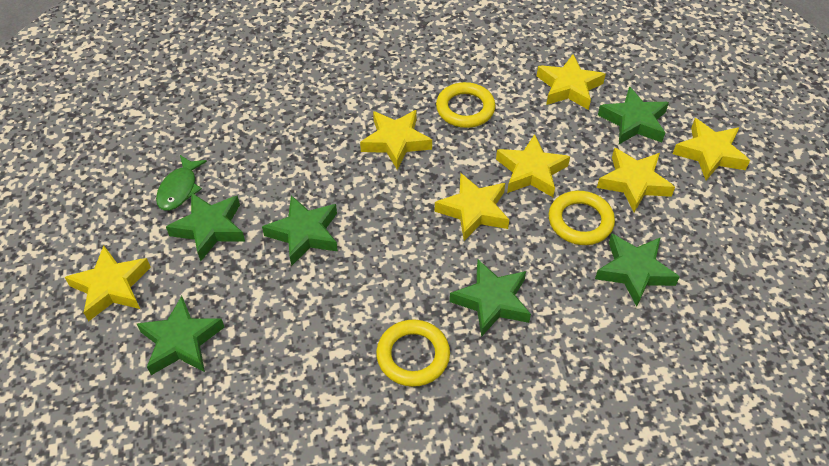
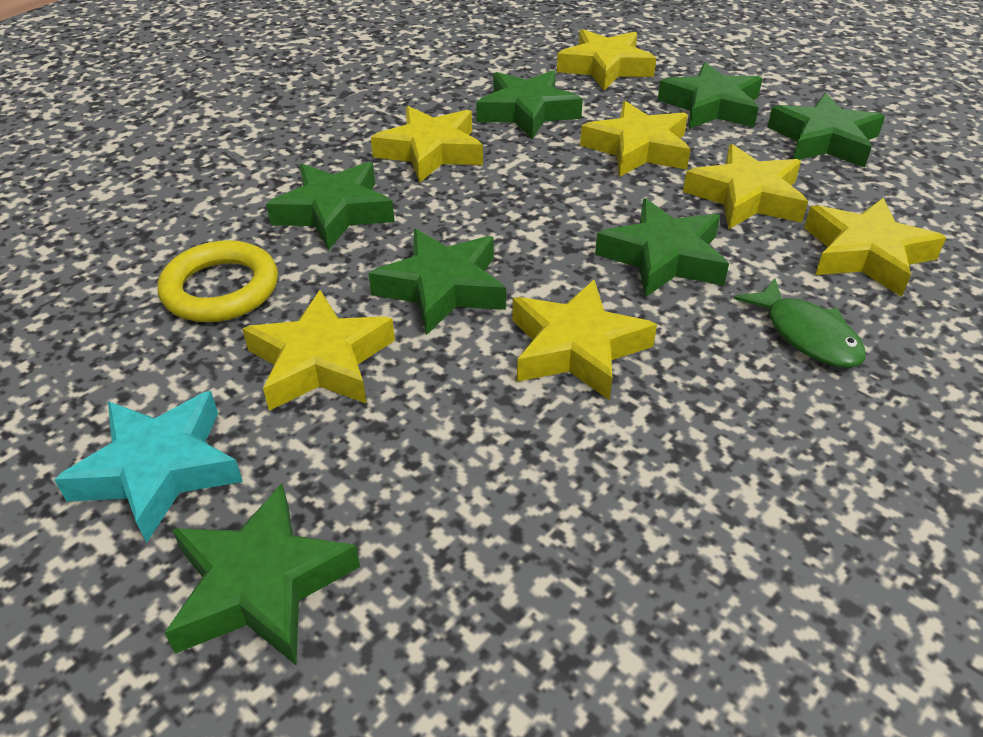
green star: 6 -> 7
turquoise star: 0 -> 1
yellow ring: 3 -> 1

